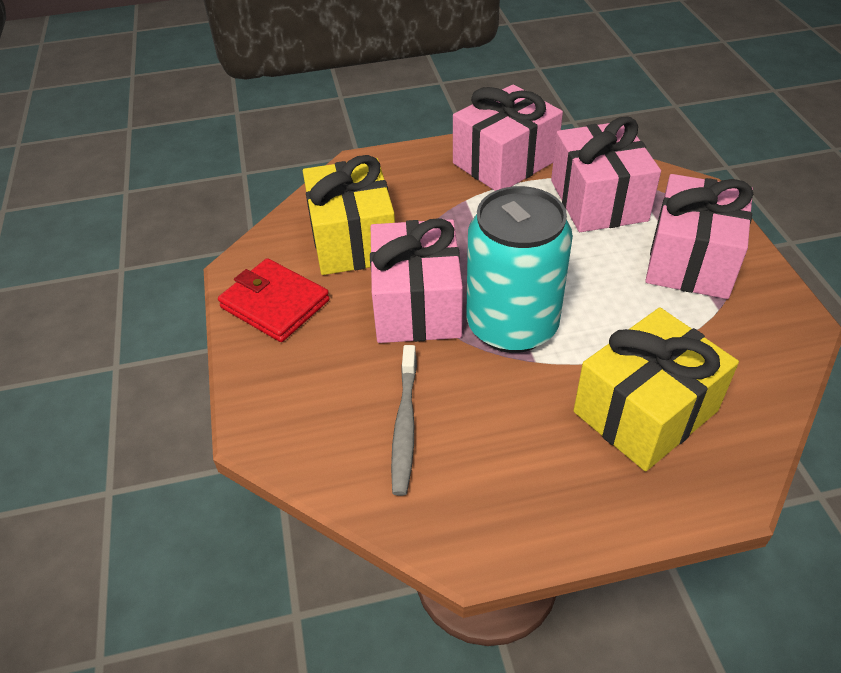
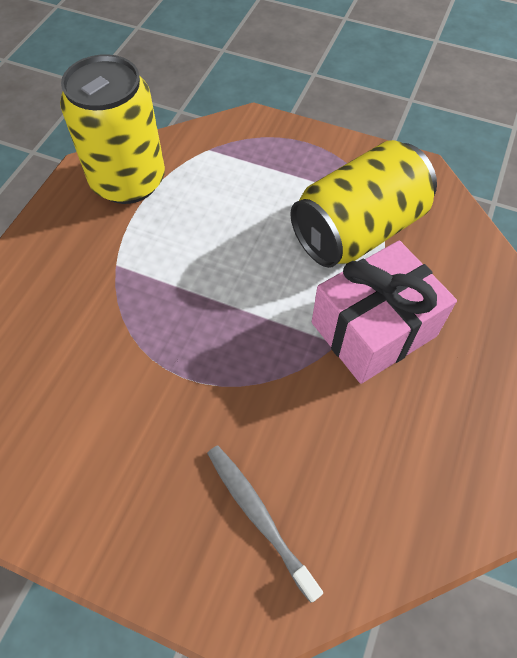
pink gift: 4 -> 1
red wallet: 1 -> 0
turquoise can: 1 -> 0
yellow can: 0 -> 2
yellow gift: 2 -> 0

